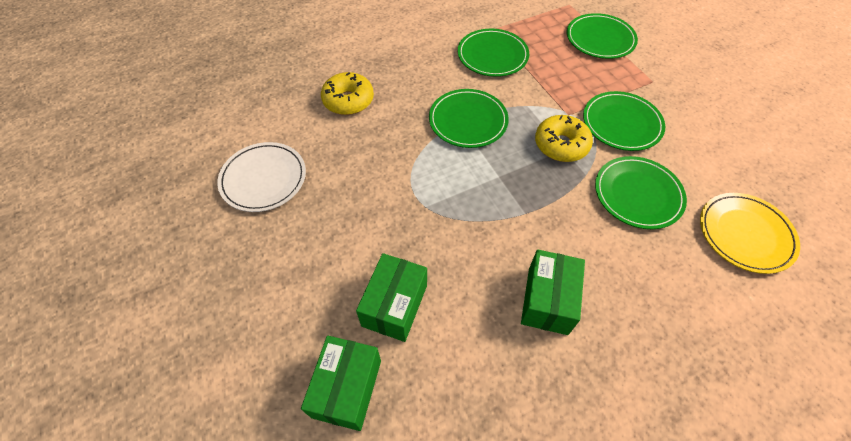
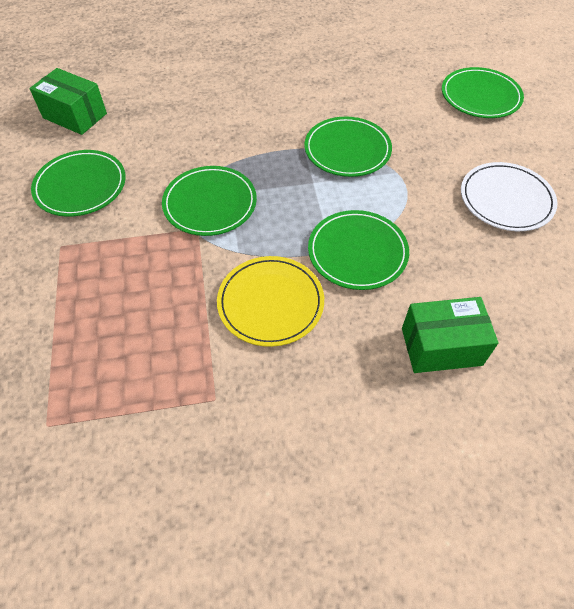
green box: 3 -> 2
yellow donut: 2 -> 0

